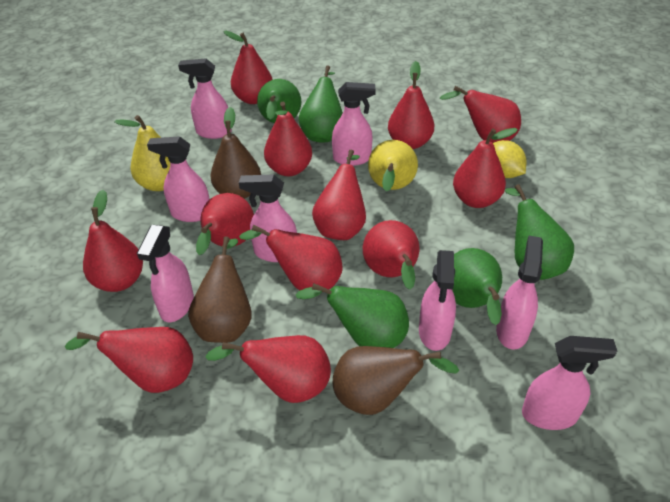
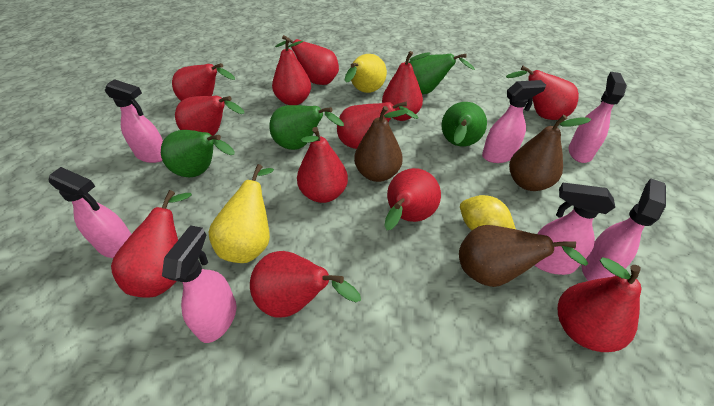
green pear: 5 -> 4
pink spray bottle: 8 -> 7

